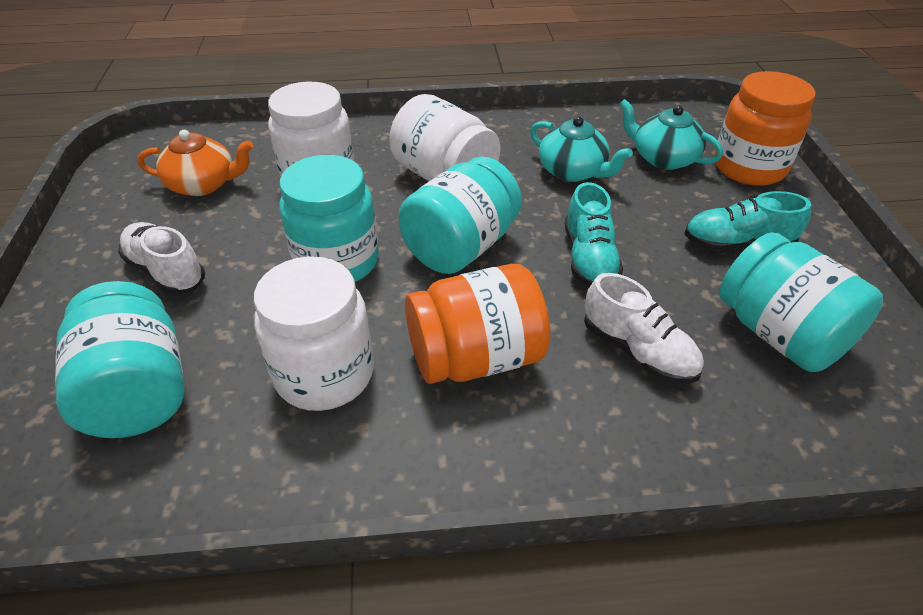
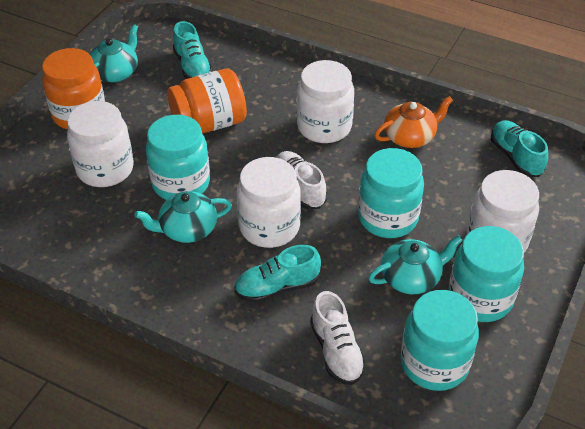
turquoise shoe: 2 -> 3
turquoise teapot: 2 -> 3
white jar: 3 -> 4

